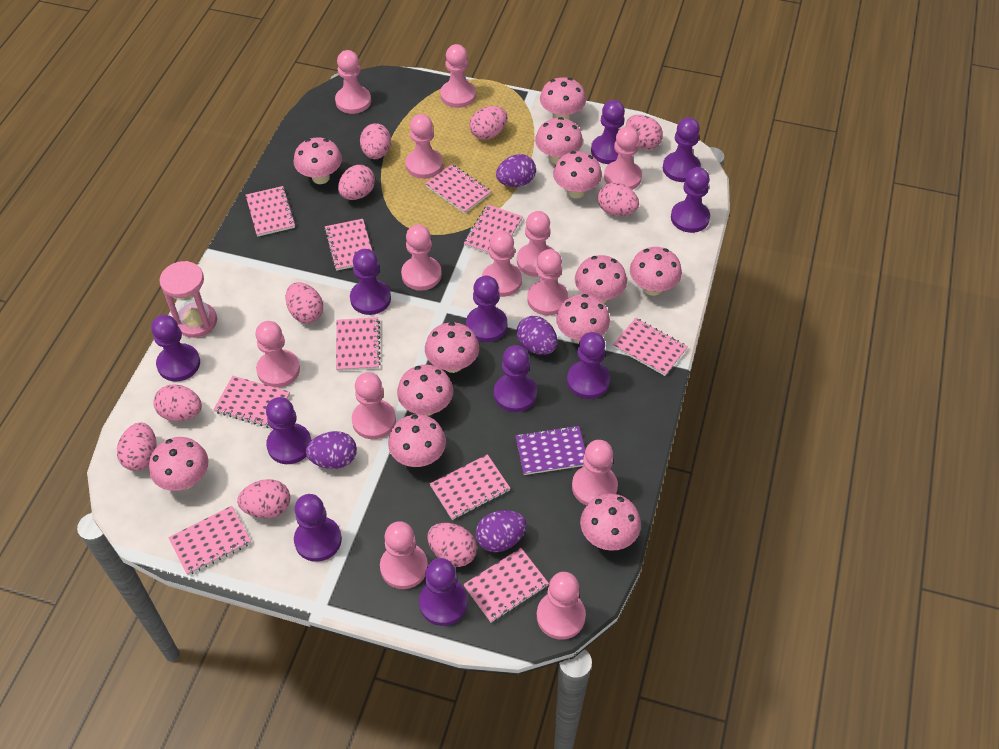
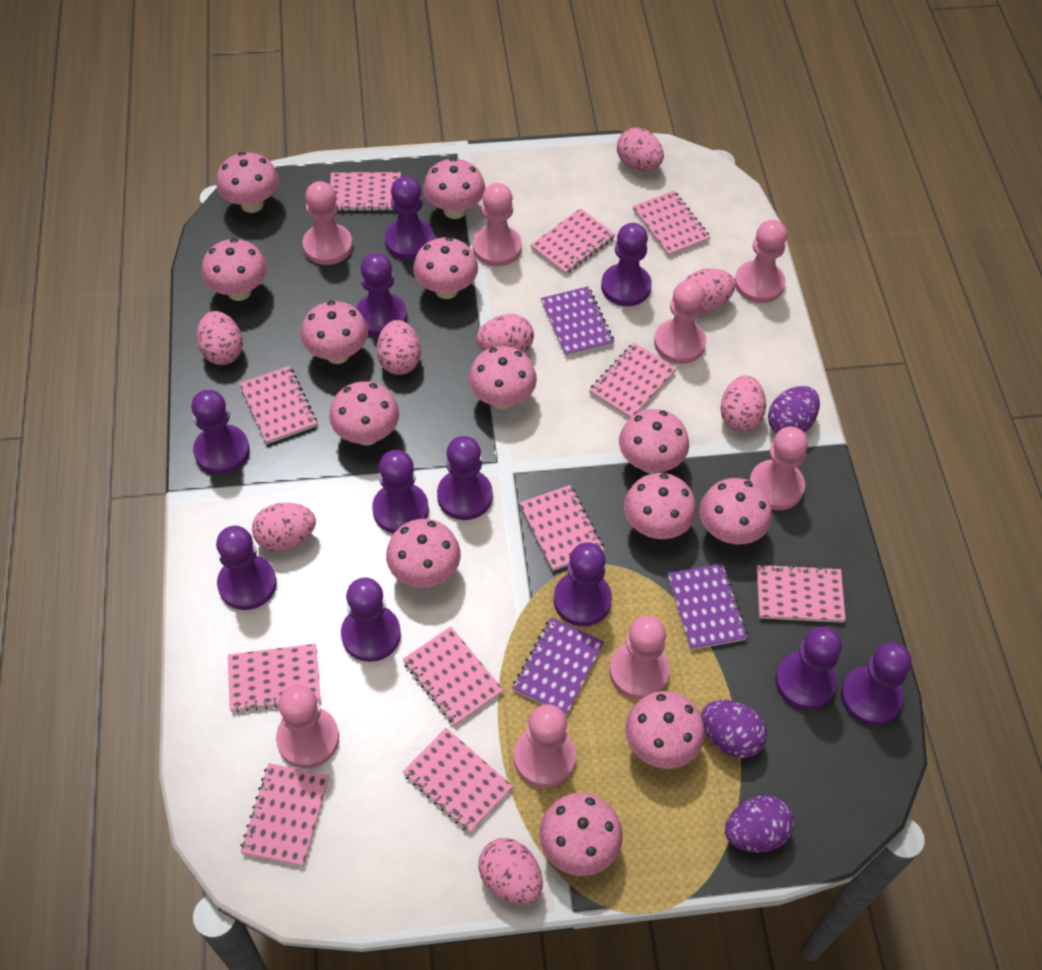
pink egg: 10 -> 8
pink hourglass: 1 -> 0
pink mushroom: 12 -> 13
pink notebook: 10 -> 11
pink pawn: 13 -> 8
purple egg: 4 -> 3
purple notebook: 1 -> 3

